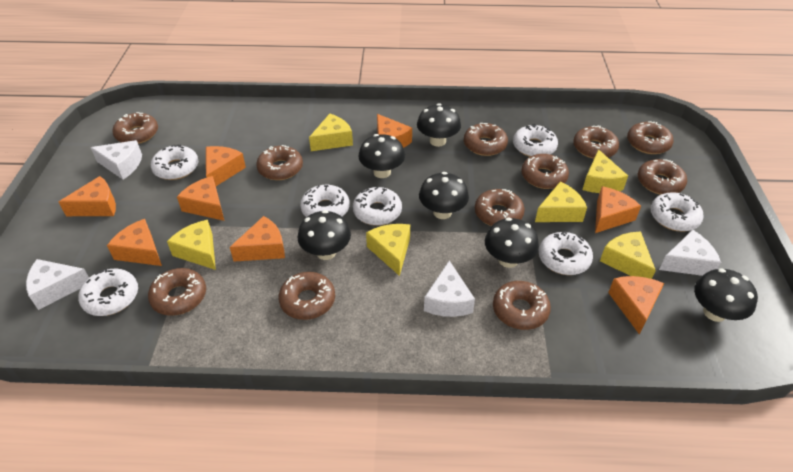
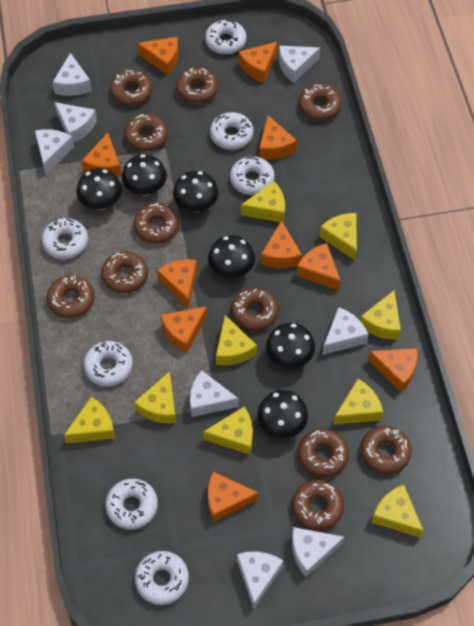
orange cheese: 8 -> 10
white cheese: 4 -> 8
yellow cheese: 6 -> 9

